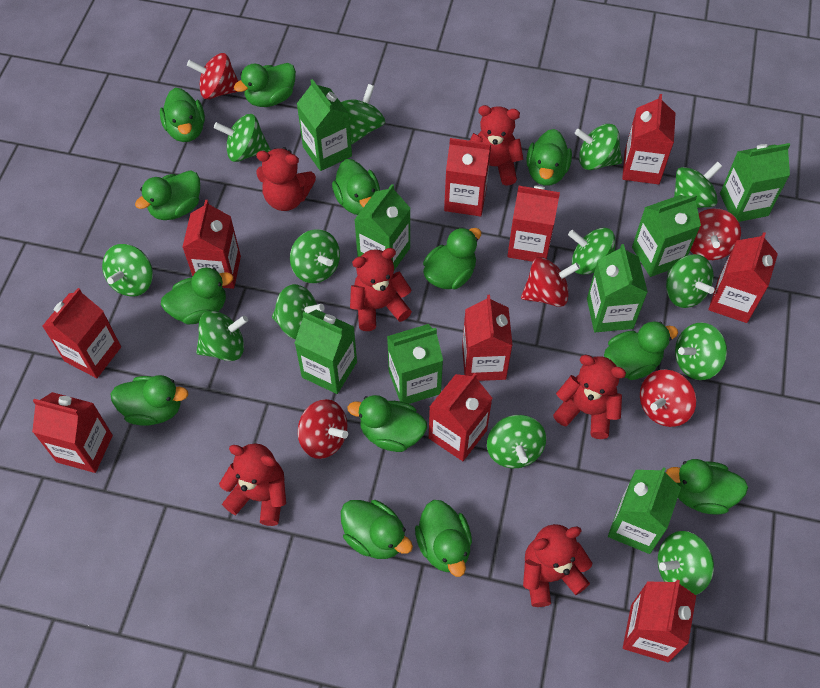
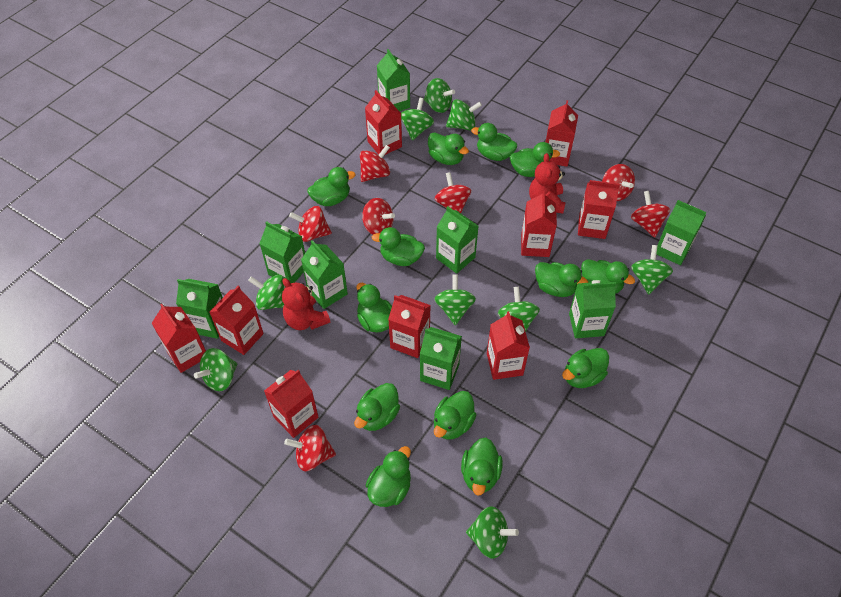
green spinning top: 13 -> 9
red carton: 10 -> 9
red spinning top: 5 -> 7
red teddy bear: 6 -> 2

